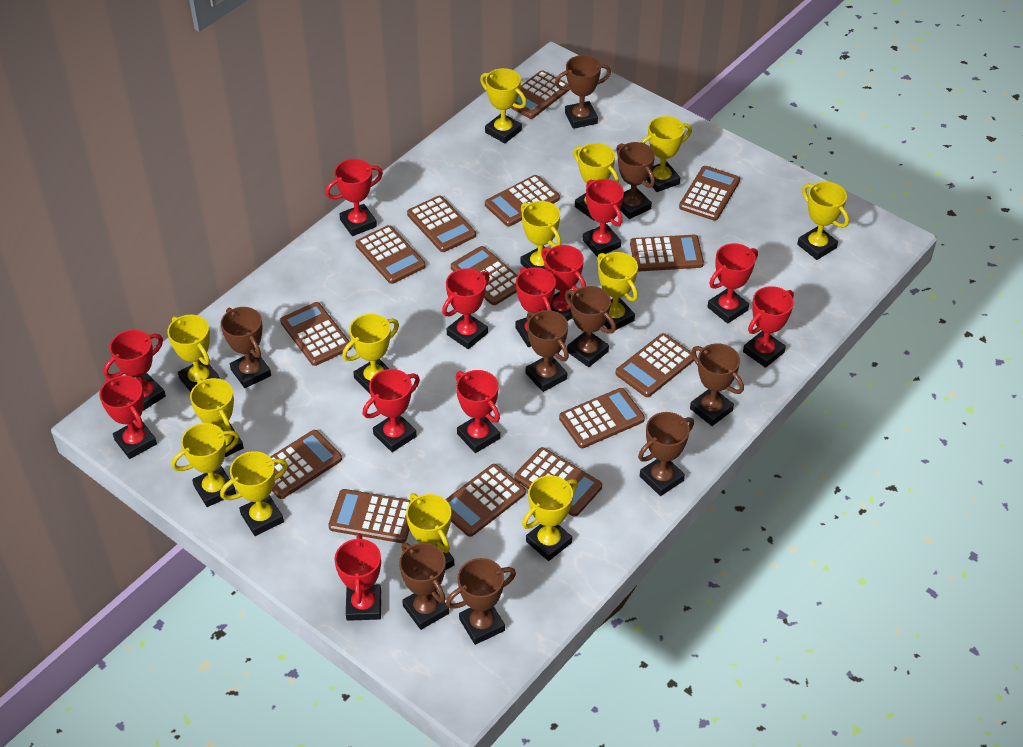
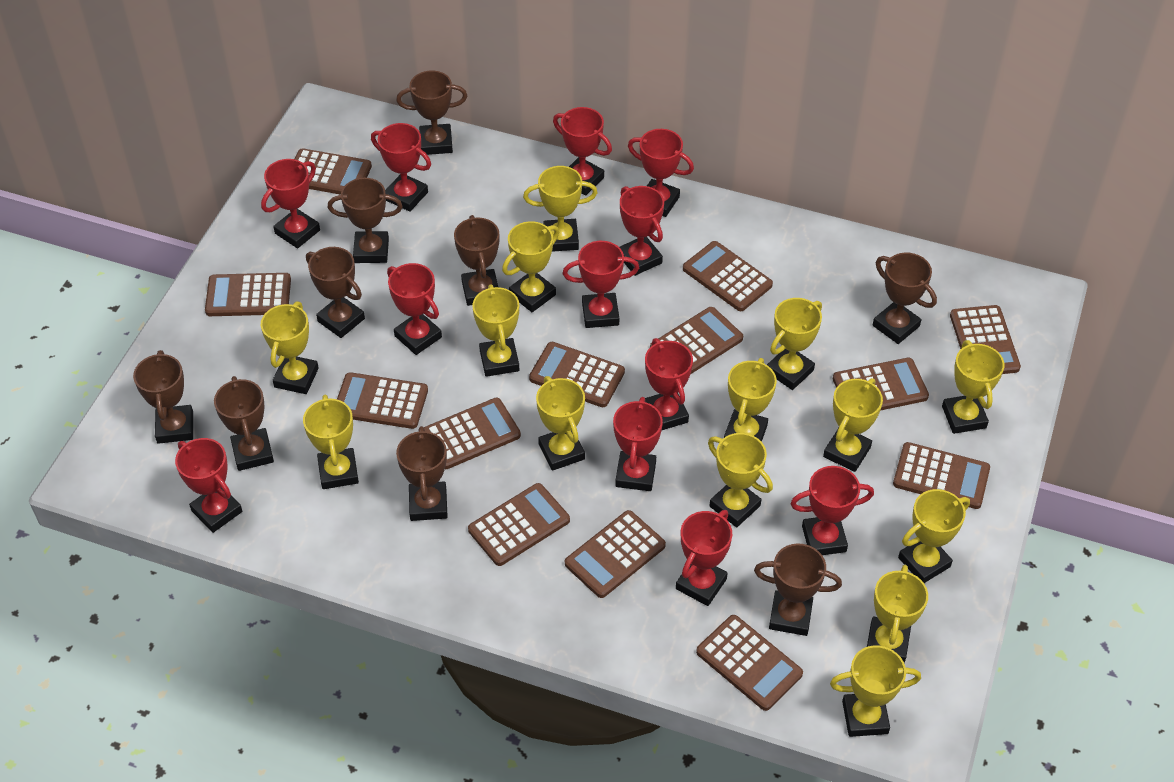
brown calculator: 14 -> 13
yellow trophy: 13 -> 14

